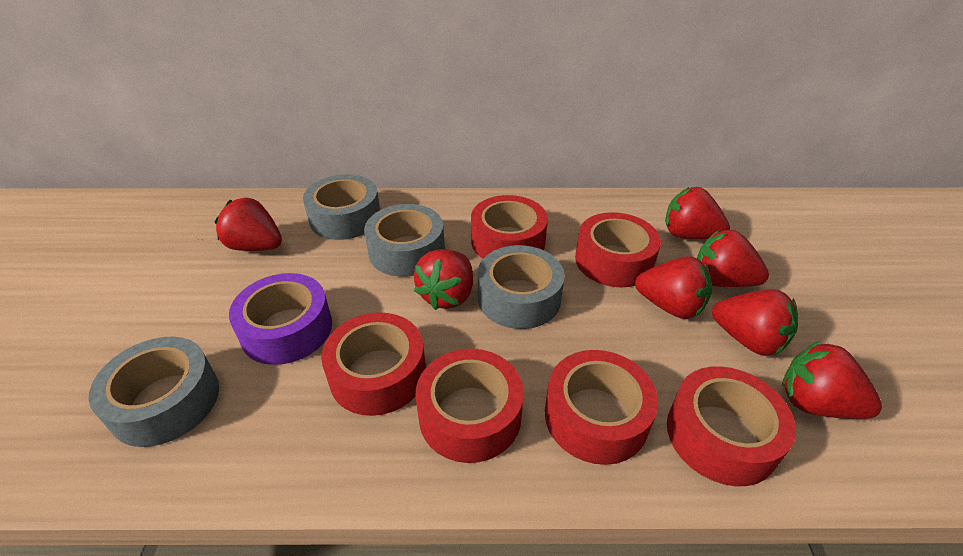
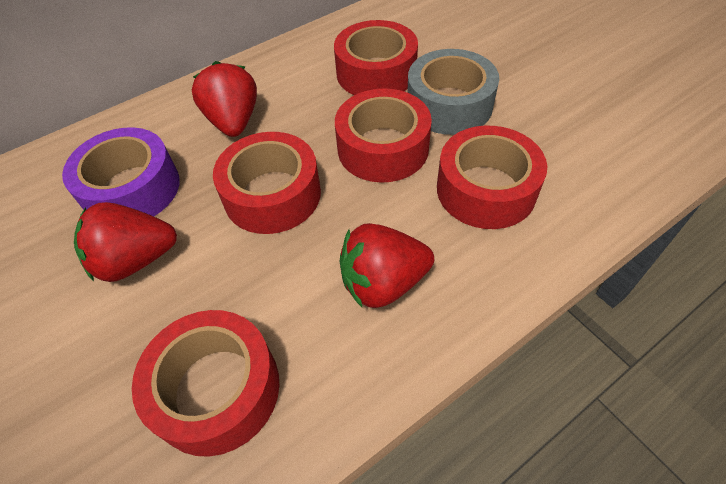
grey tape: 4 -> 1
red strawberry: 7 -> 3
red tape: 6 -> 5

